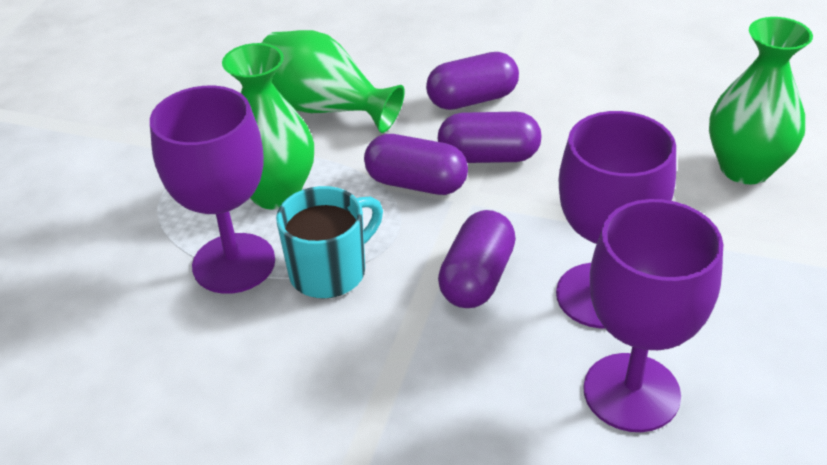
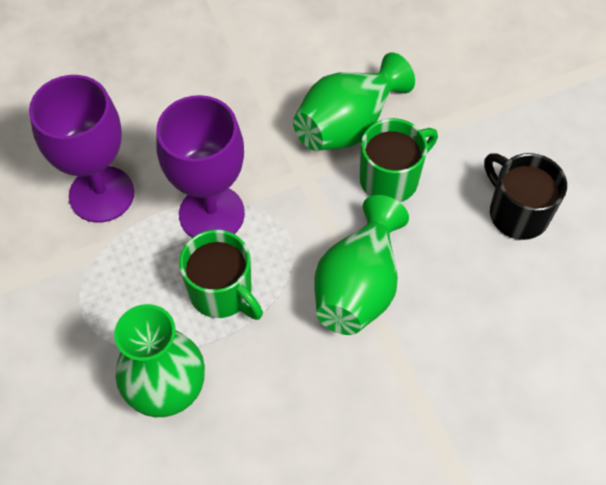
black mug: 0 -> 1
green mug: 0 -> 2
purple capsule: 4 -> 0
purple goblet: 3 -> 2
turquoise mug: 1 -> 0

